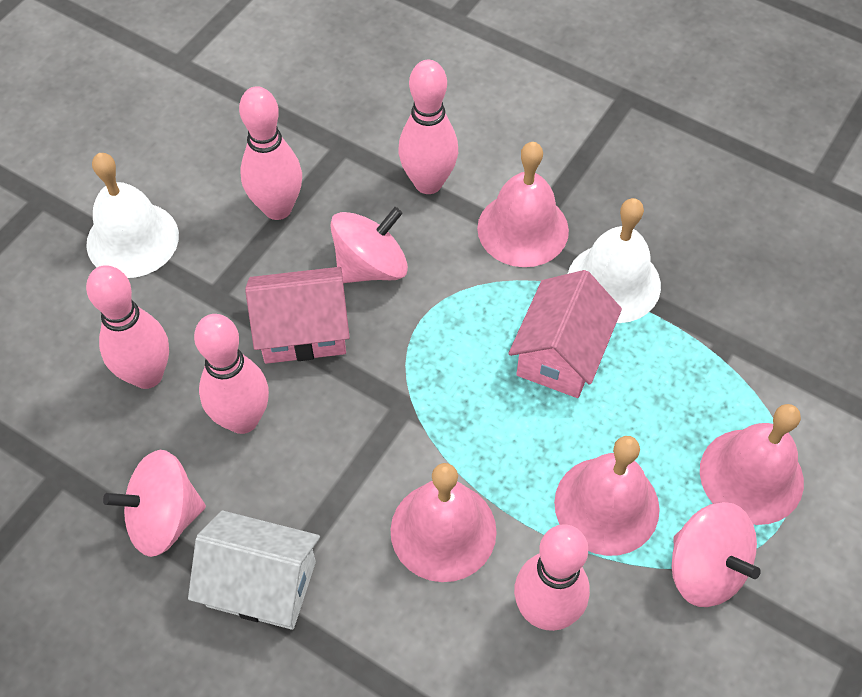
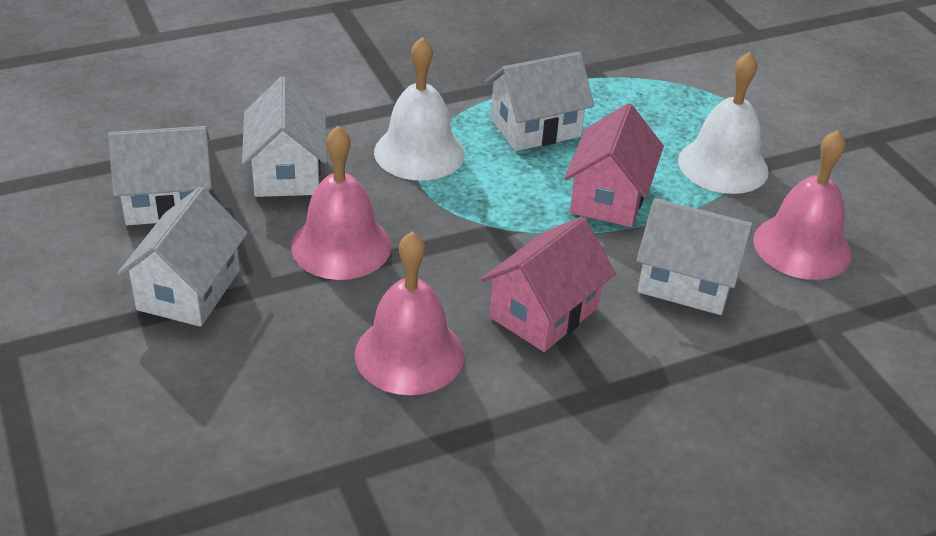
pink bell: 4 -> 3
pink bowling pin: 5 -> 0
pink spinning top: 3 -> 0
white house: 1 -> 5

